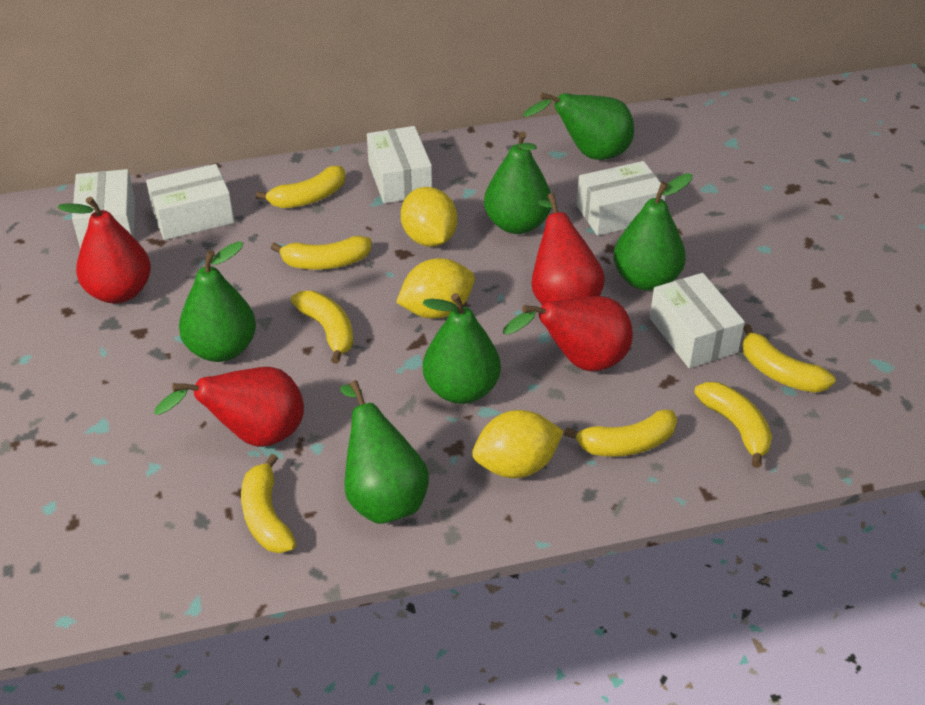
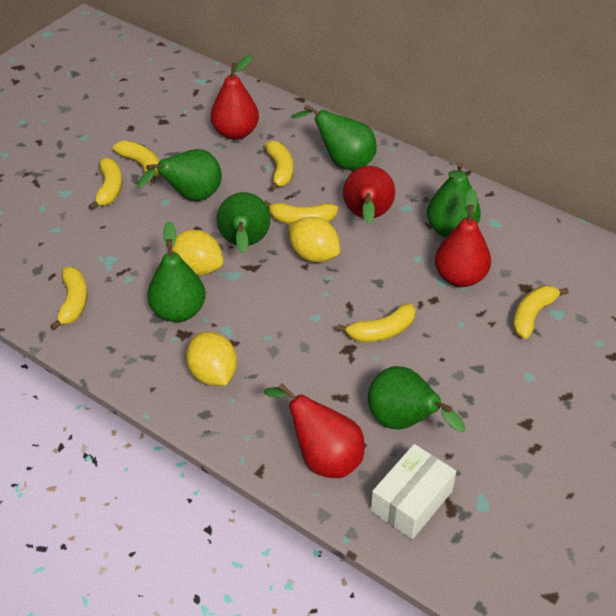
white box: 5 -> 1

